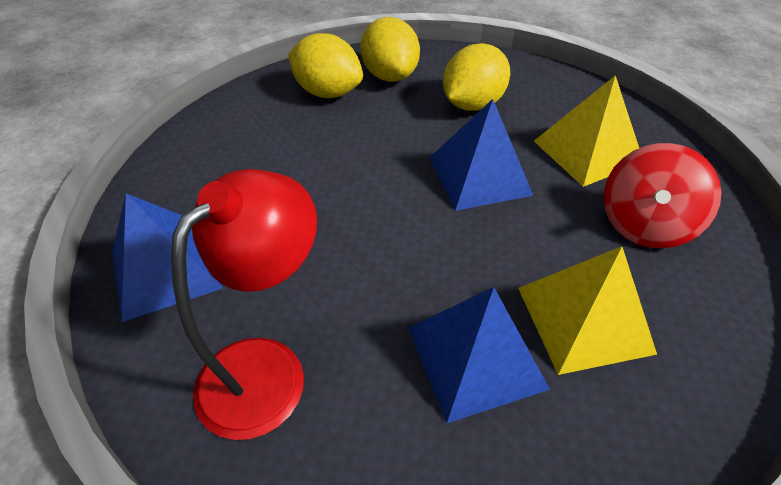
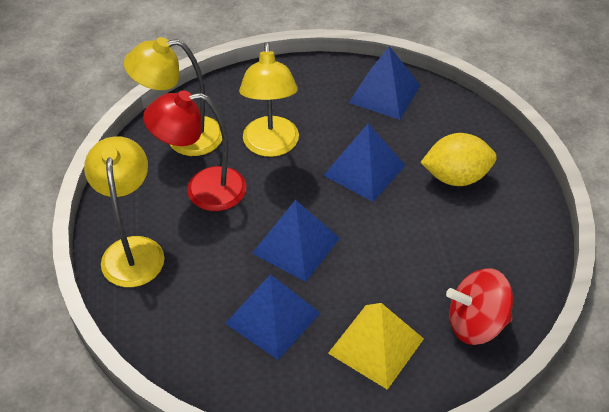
blue pyramid: 3 -> 4
yellow lamp: 0 -> 3
yellow lemon: 3 -> 1
yellow pyramid: 2 -> 1

